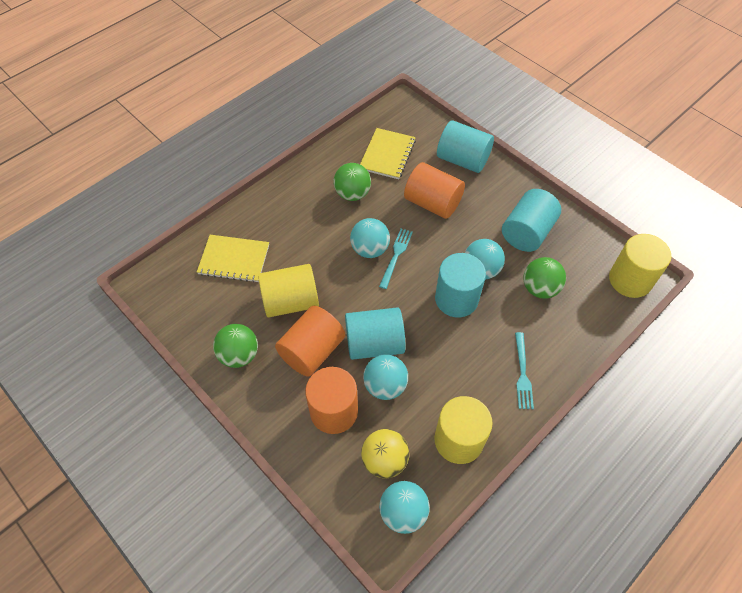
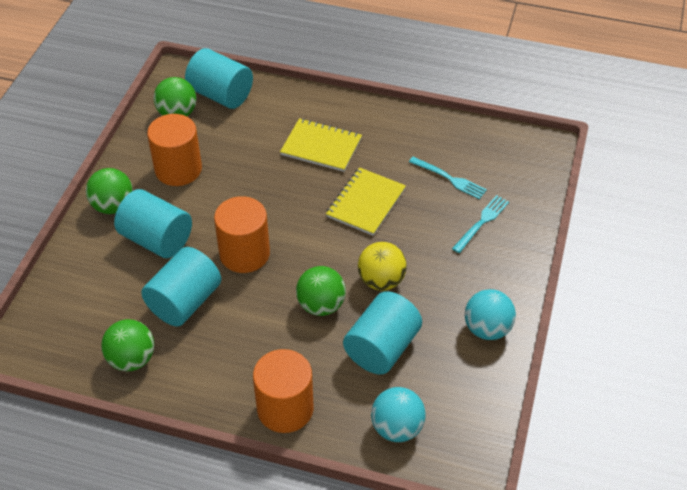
green ball: 3 -> 4
turquoise ball: 4 -> 2
yellow cylinder: 3 -> 0

